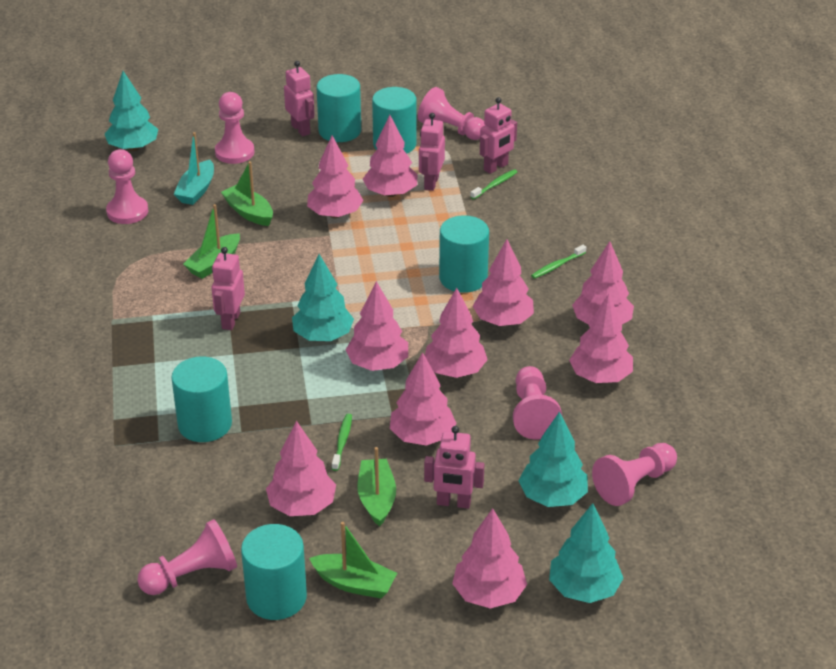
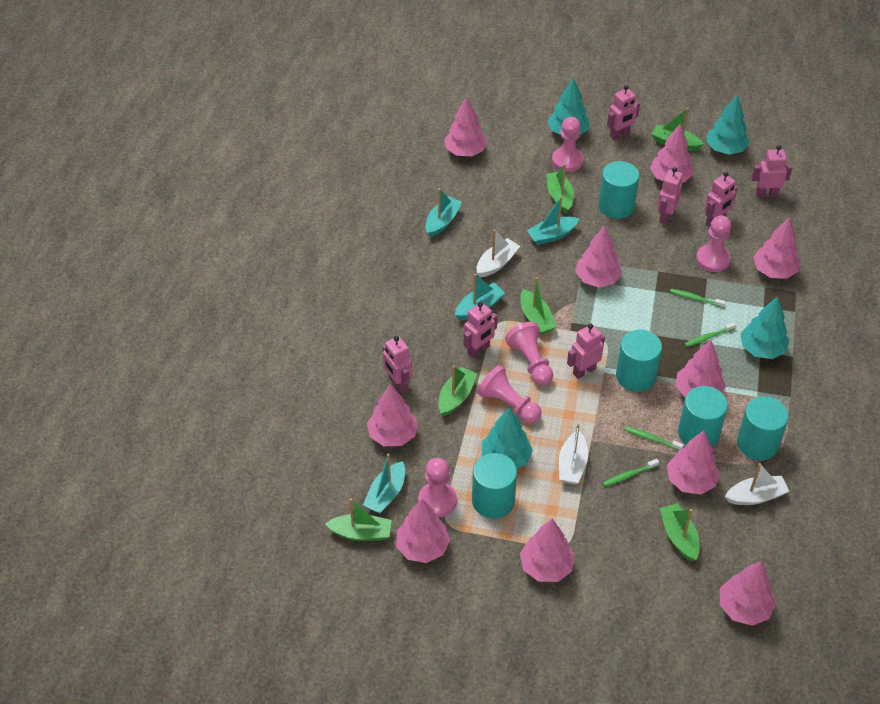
green boat: 4 -> 6
green toothbrush: 3 -> 4
pink pawn: 6 -> 5
pink robot: 5 -> 7
turquoise boat: 1 -> 4
white boat: 0 -> 3

